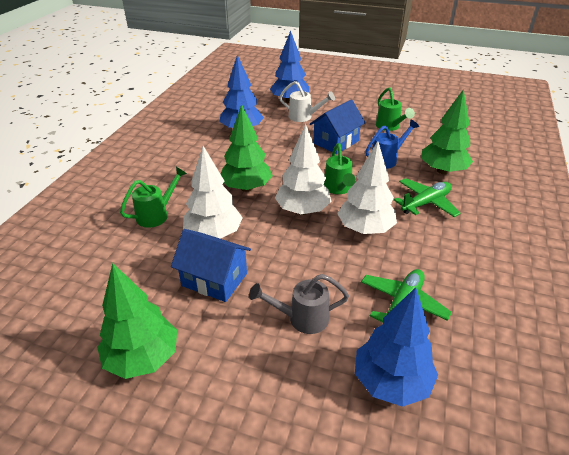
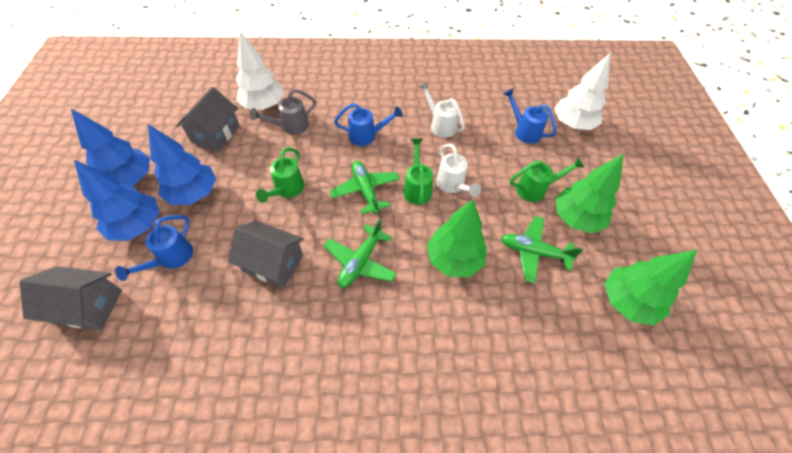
blue house: 2 -> 0
blue watering can: 1 -> 3
green plane: 2 -> 3
grey house: 0 -> 3
white tree: 3 -> 2
white watering can: 1 -> 2

